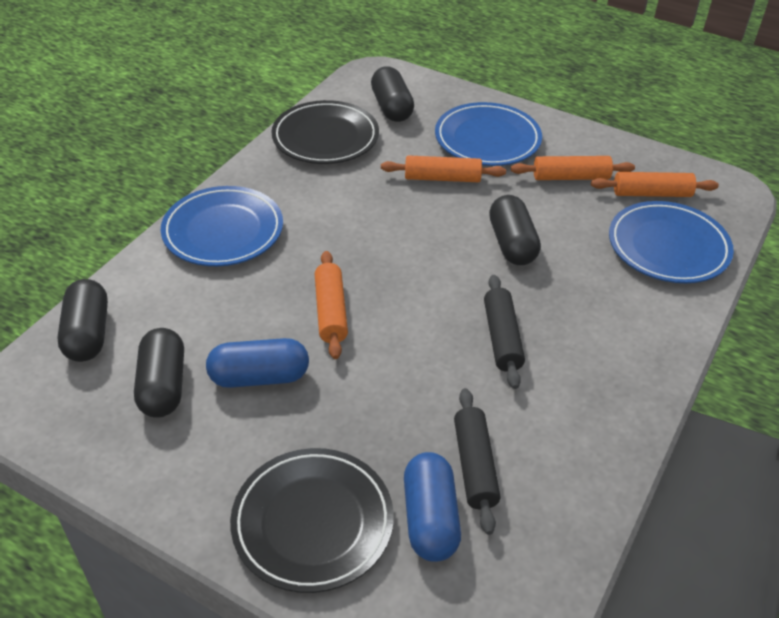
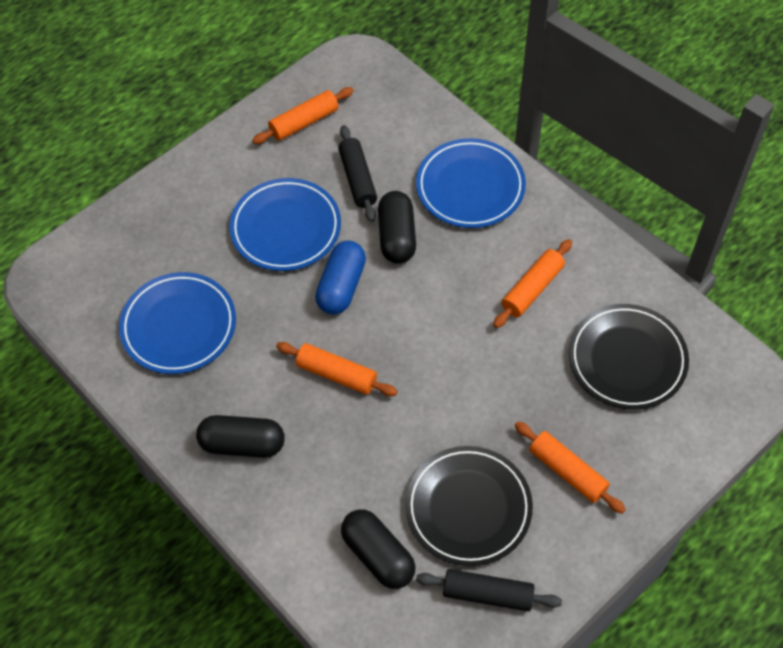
black capsule: 4 -> 3
blue capsule: 2 -> 1

